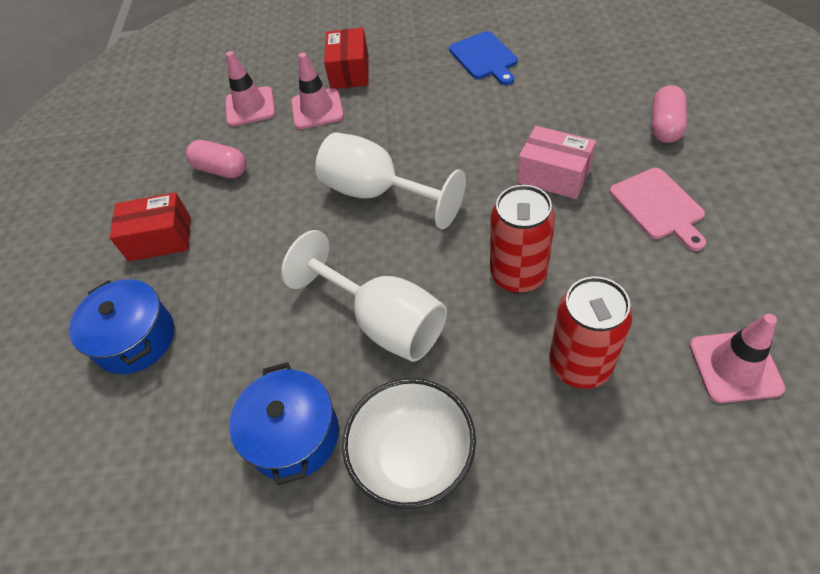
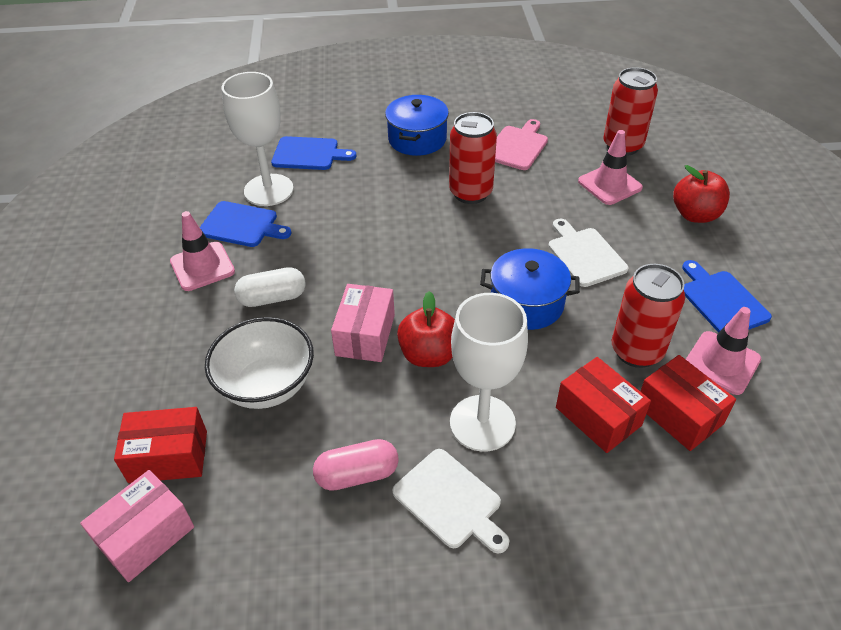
blue cutting board: 1 -> 3
pink box: 1 -> 2
pink capsule: 2 -> 1
red apple: 0 -> 2
red box: 2 -> 3
red can: 2 -> 3
white capsule: 0 -> 1
white cutting board: 0 -> 2

